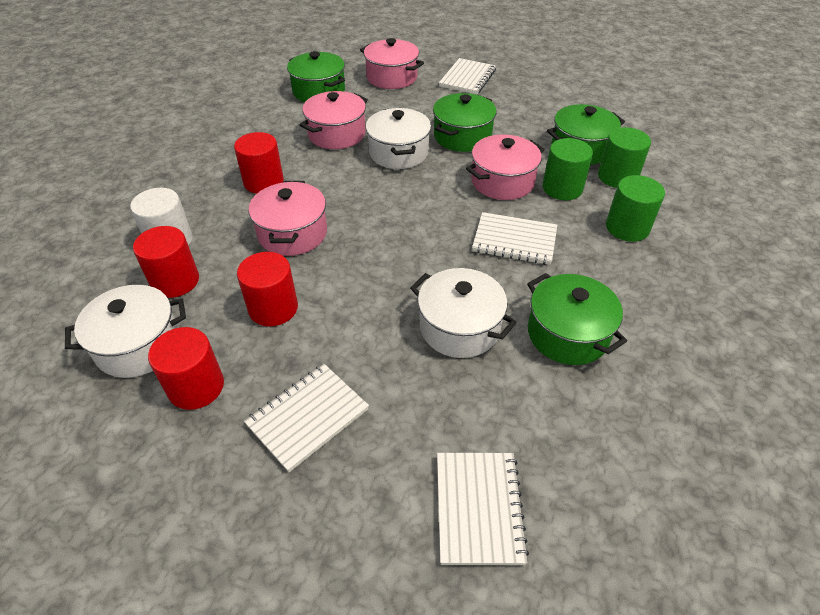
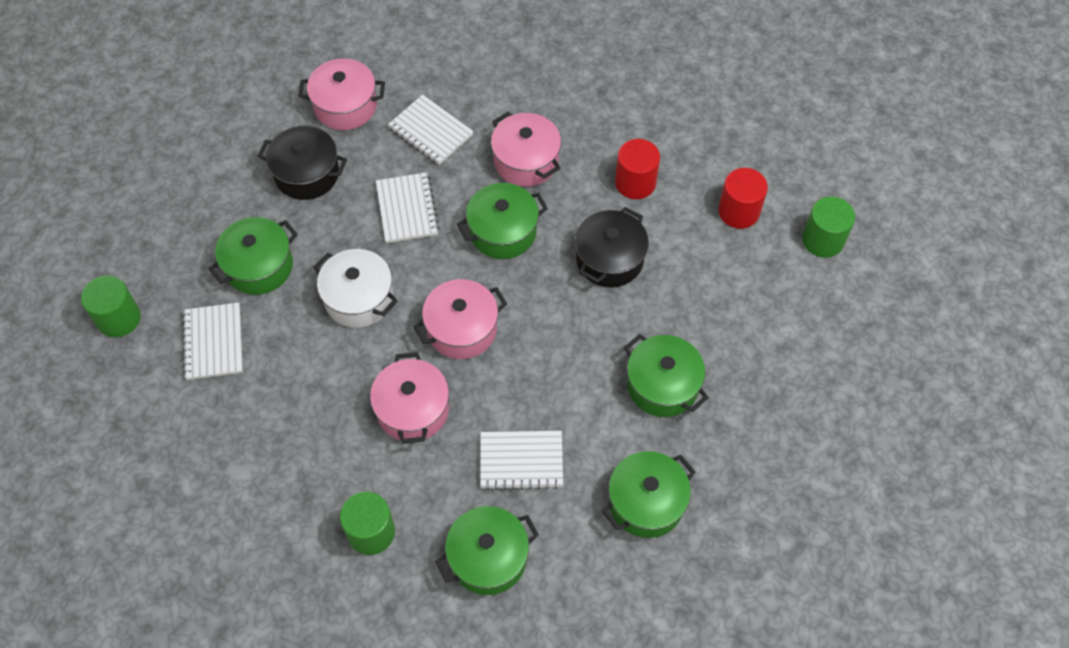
black pot: 0 -> 2
green pot: 4 -> 5
red cylinder: 4 -> 2
white cylinder: 1 -> 0
white pot: 3 -> 1

